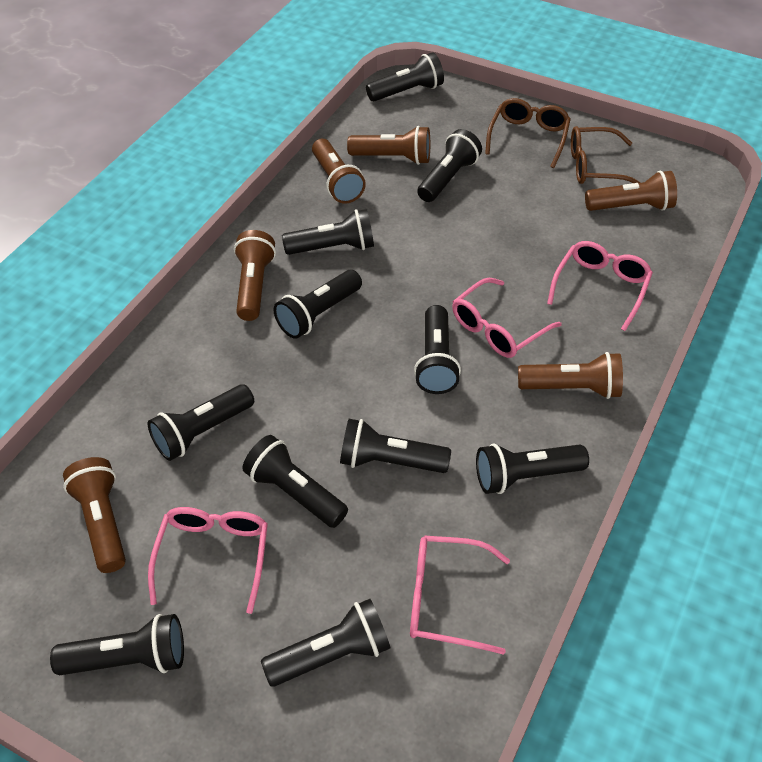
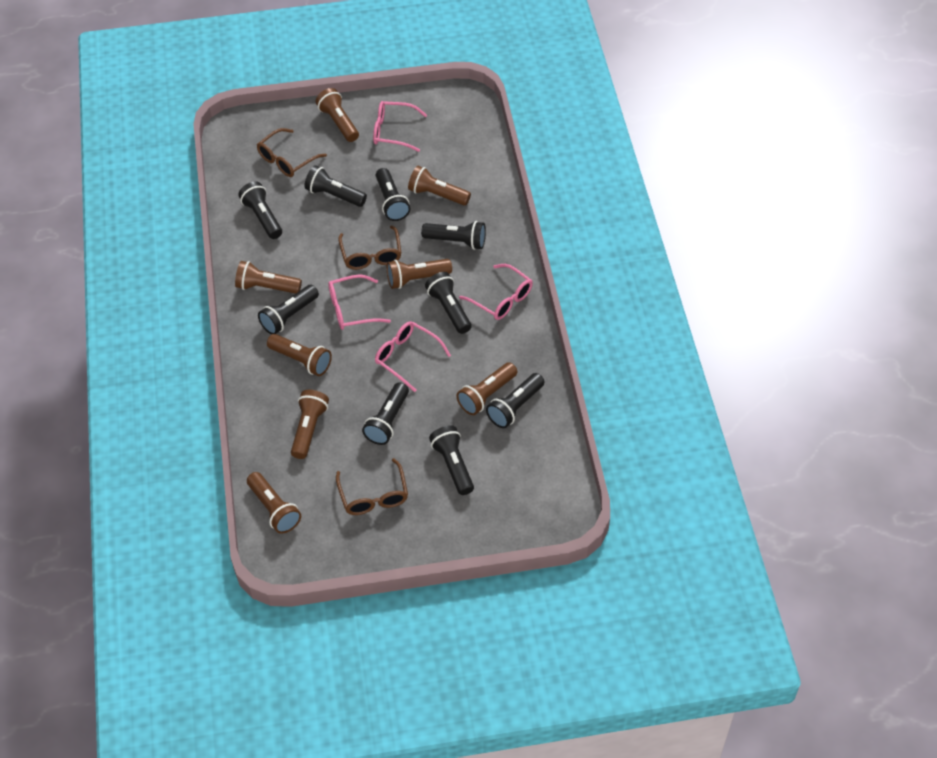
black flashlight: 11 -> 9
brown flashlight: 6 -> 8
brown glasses: 2 -> 3

